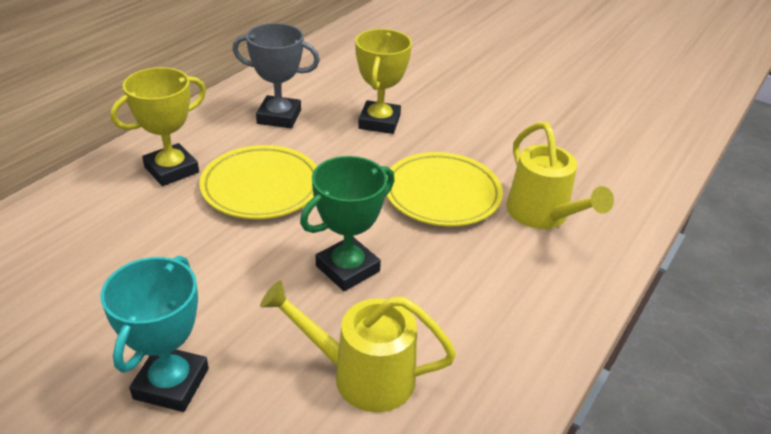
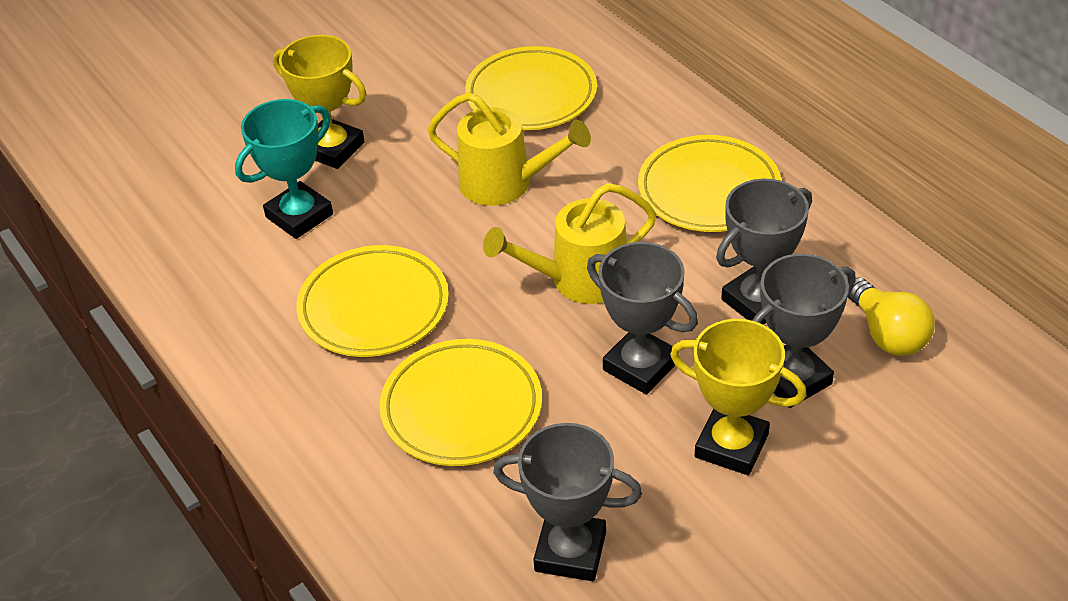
green trophy: 1 -> 0
grey trophy: 1 -> 4
yellow light bulb: 0 -> 1
yellow plate: 2 -> 4

